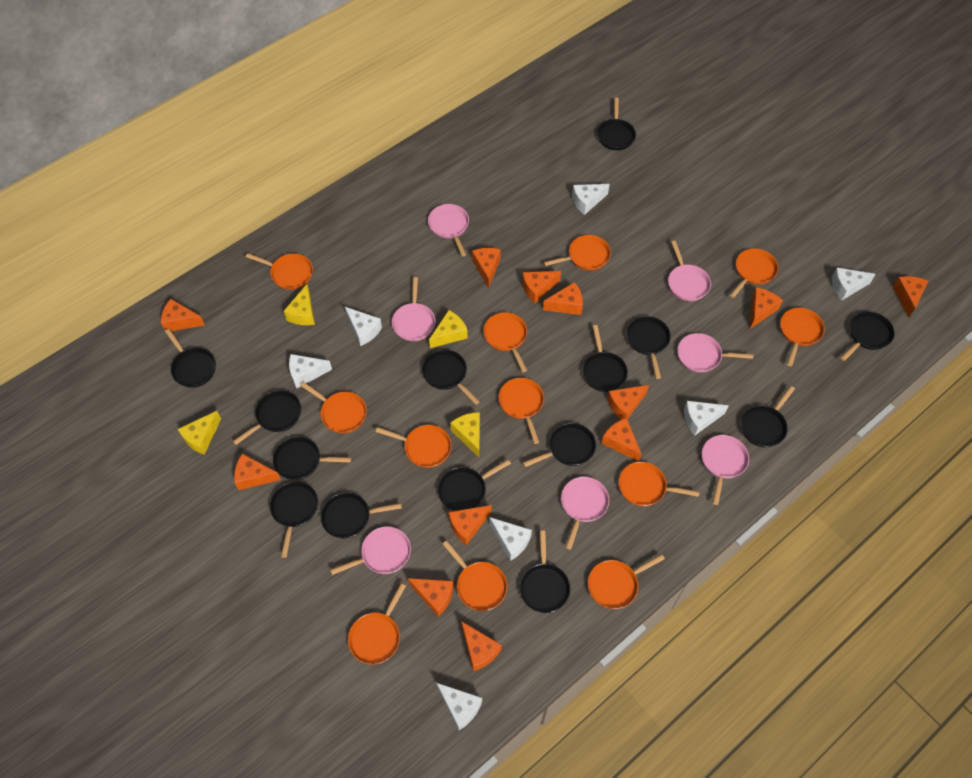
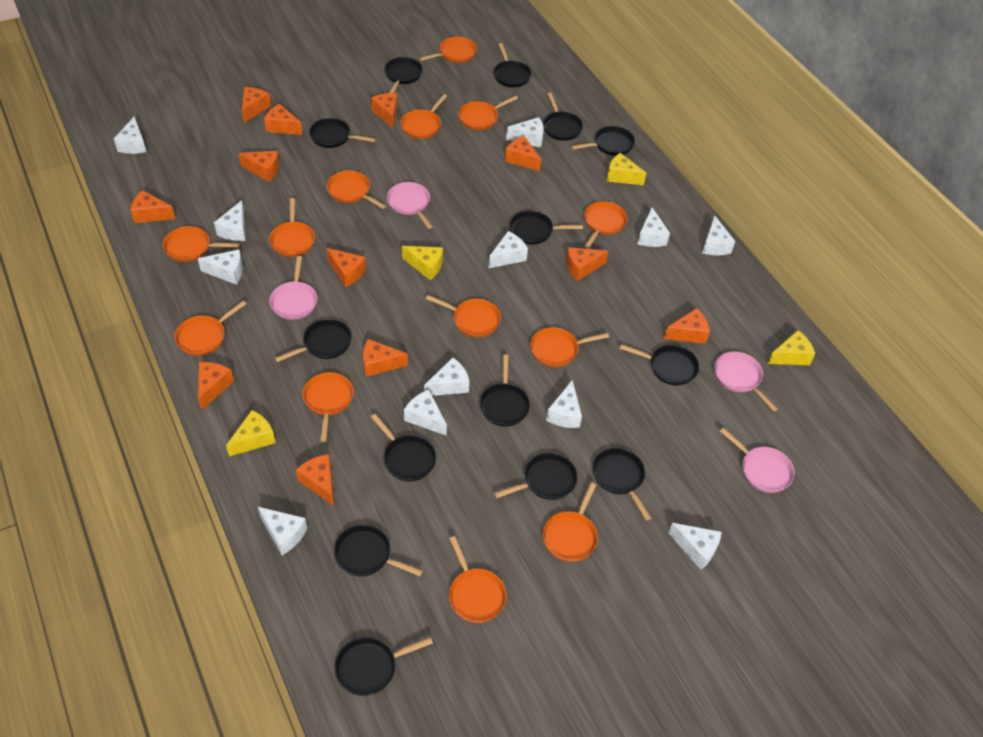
orange pan: 12 -> 13
pink pan: 7 -> 4
white cheese: 7 -> 12

